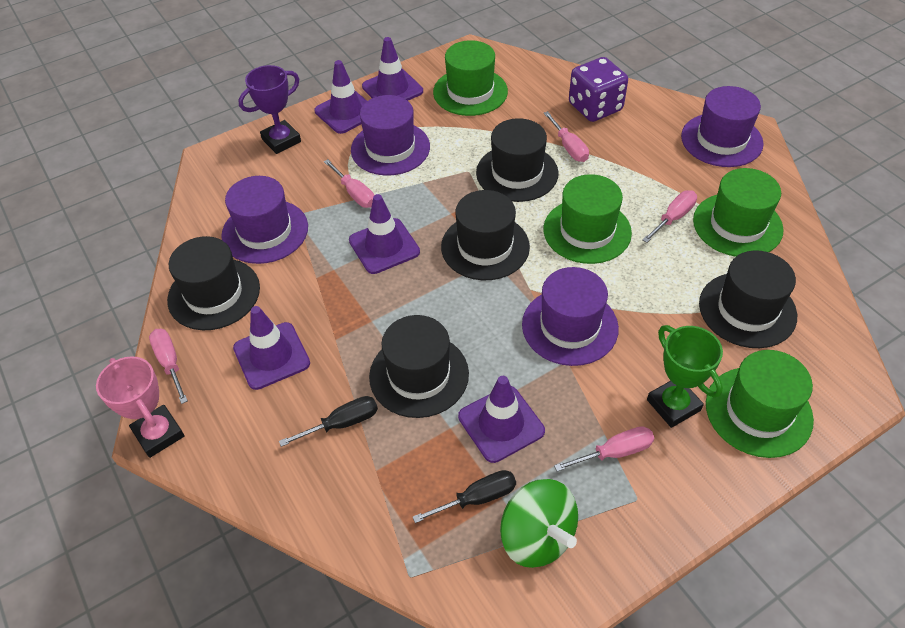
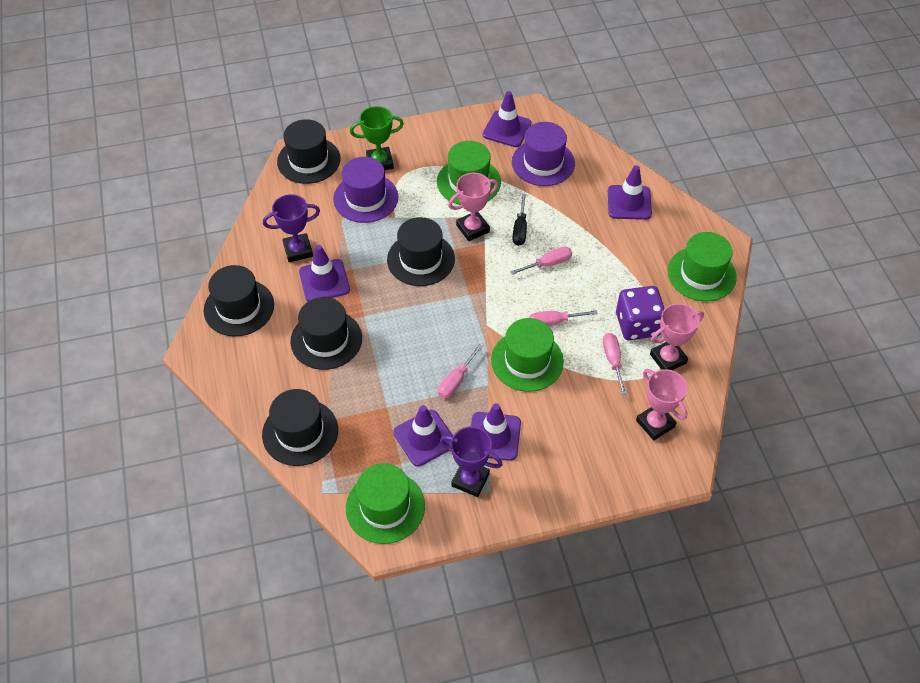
black screwdriver: 2 -> 1
green spinning top: 1 -> 0
pink screwdriver: 5 -> 4
pink trophy: 1 -> 3
purple hat: 4 -> 2
purple trophy: 1 -> 2

